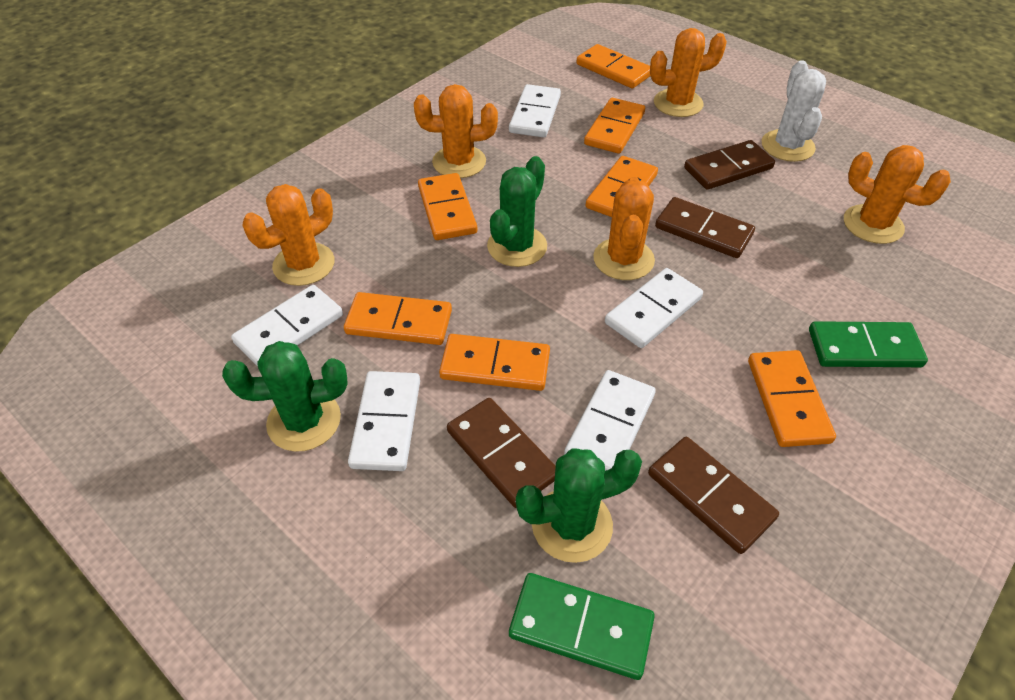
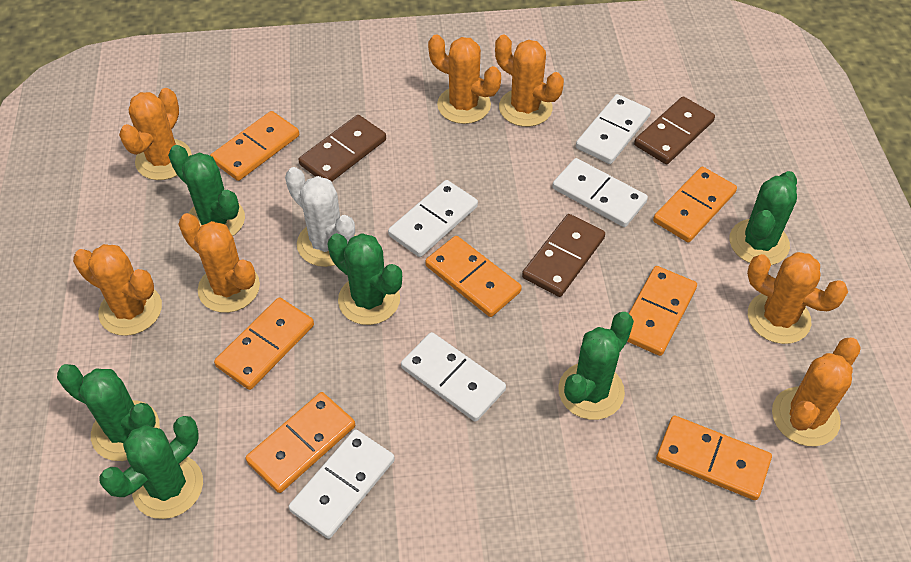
brown domino: 4 -> 3
green cactus: 3 -> 6
green domino: 2 -> 0
orange cactus: 5 -> 7

